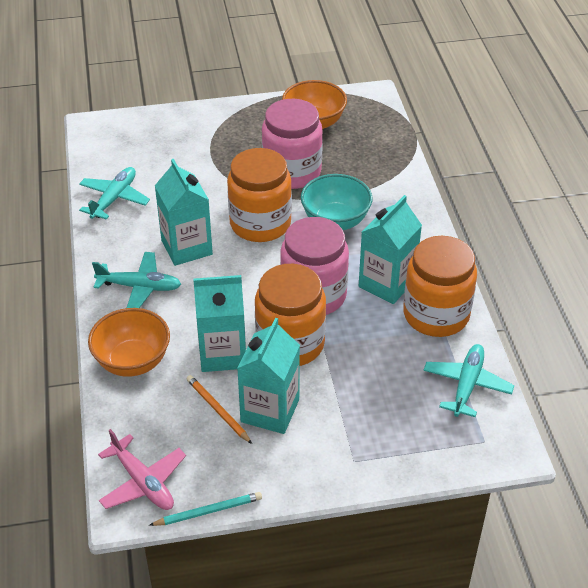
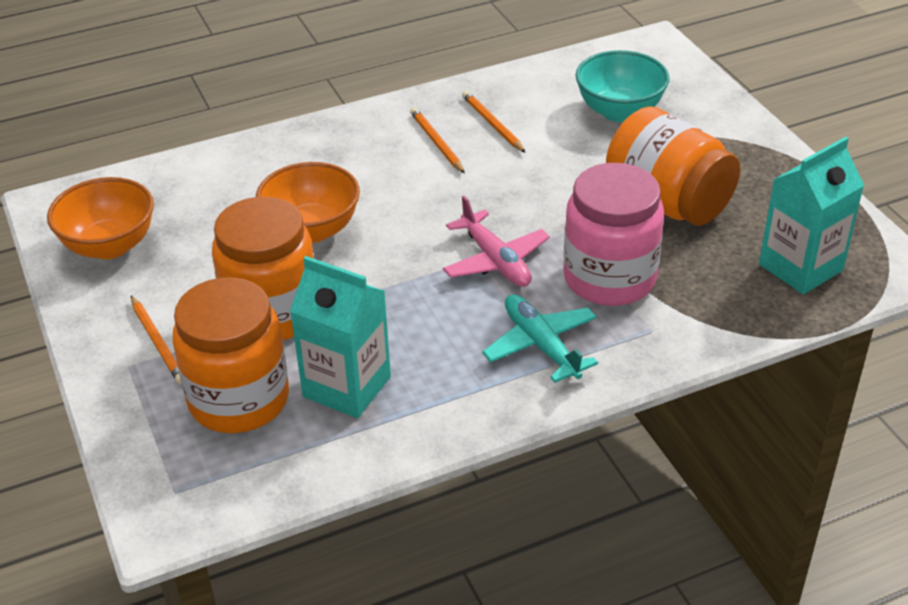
orange pencil: 1 -> 3
pink jar: 2 -> 1
turquoise carton: 4 -> 2
turquoise pencil: 1 -> 0
turquoise plane: 3 -> 1

